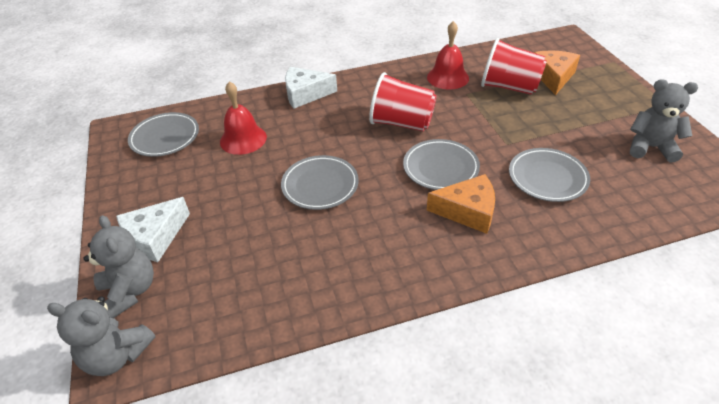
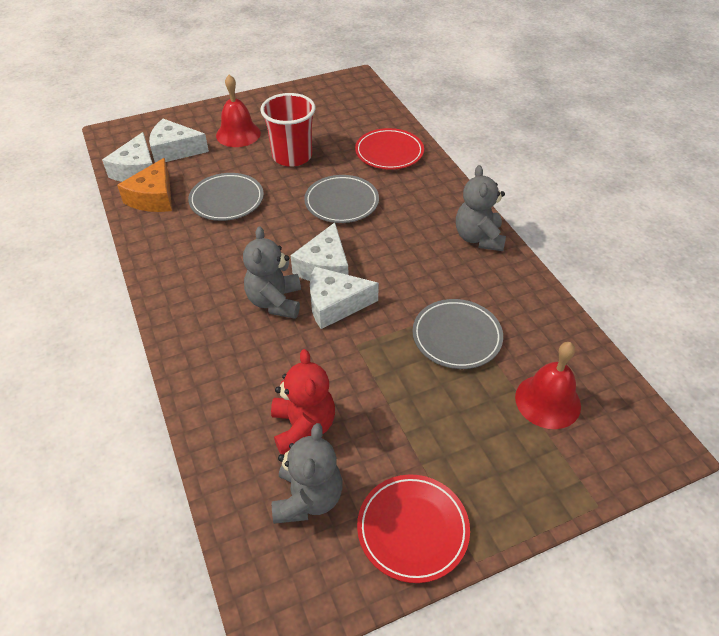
grey plate: 4 -> 3
orange cheese: 2 -> 1
red cup: 2 -> 1
red plate: 0 -> 2
red teddy bear: 0 -> 1
white cheese: 2 -> 4

